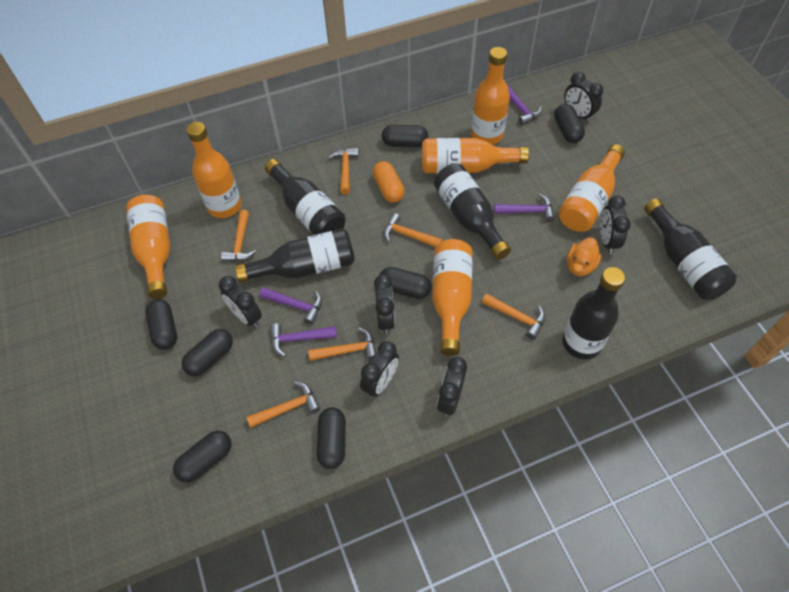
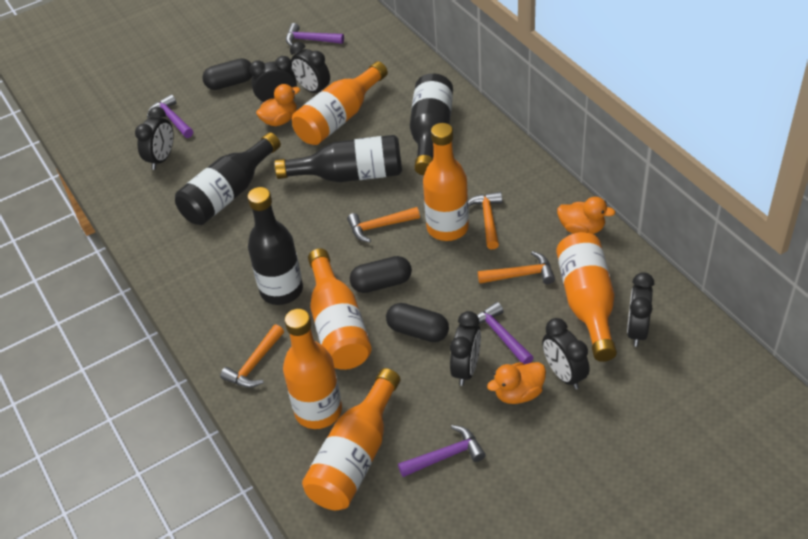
black bottle: 5 -> 4
black capsule: 7 -> 3
orange capsule: 1 -> 0
orange duck: 1 -> 3
orange hammer: 6 -> 4

